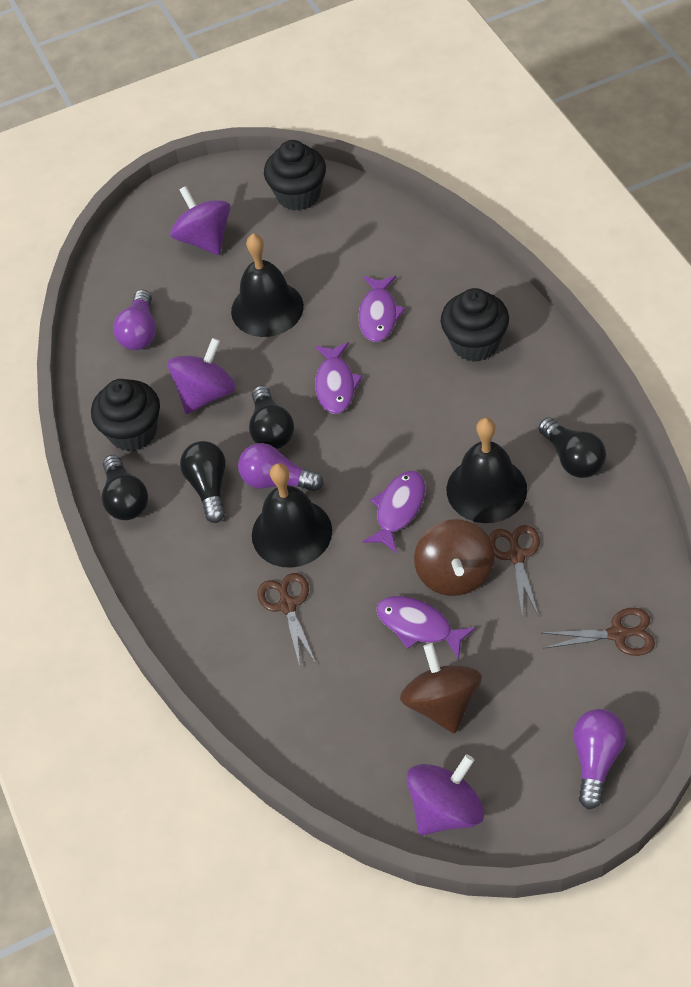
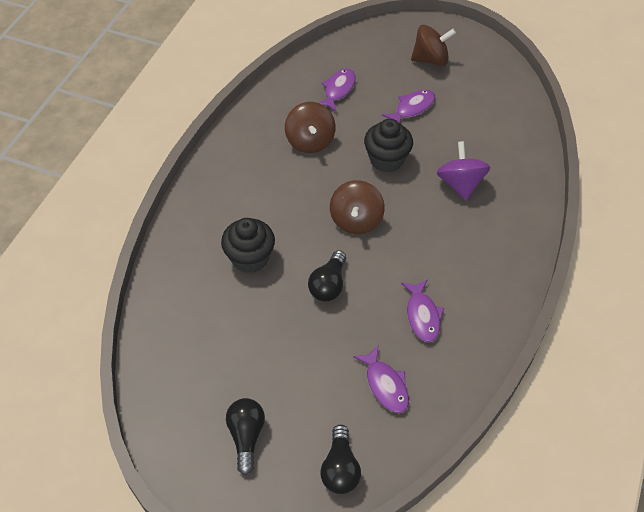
black bell: 3 -> 0
black cupcake: 3 -> 2
black light bulb: 4 -> 3
brown scissors: 3 -> 0
brown spinning top: 2 -> 3
purple light bulb: 3 -> 0
purple spinning top: 3 -> 1

